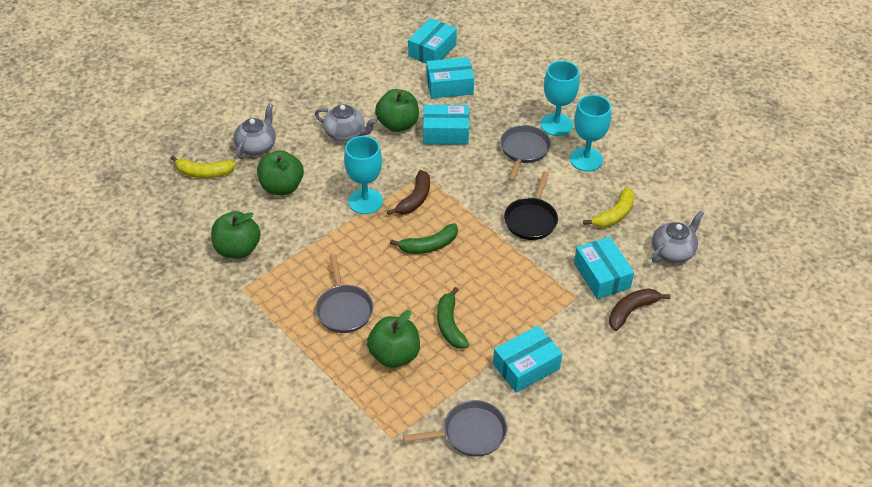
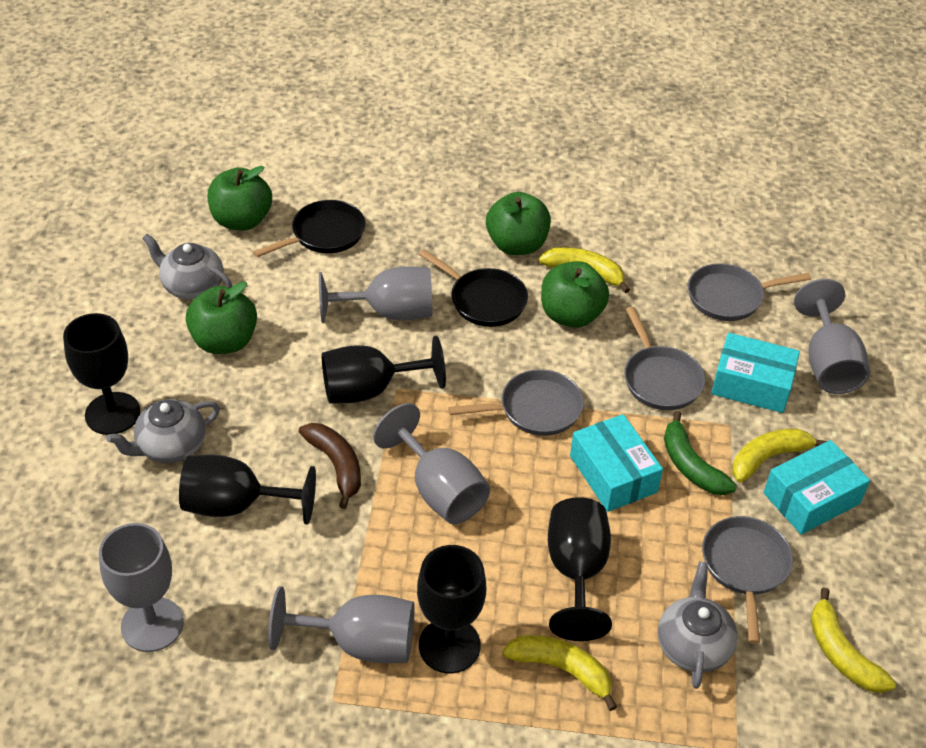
black goblet: 0 -> 5
black pan: 1 -> 2
brown banana: 2 -> 1
green banana: 2 -> 1
grey goblet: 0 -> 5
grey pan: 3 -> 4
turquoise box: 5 -> 3
turquoise goblet: 3 -> 0
yellow banana: 2 -> 4

